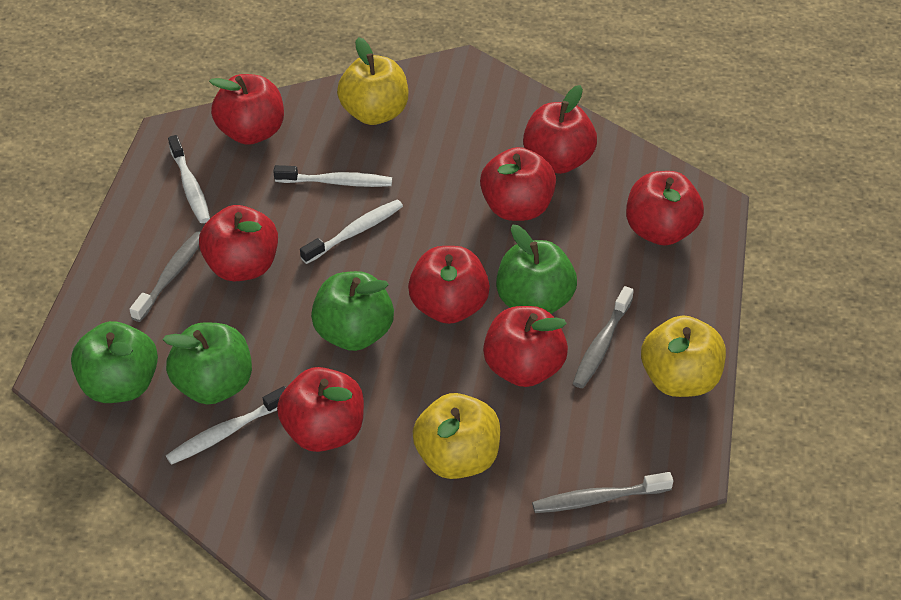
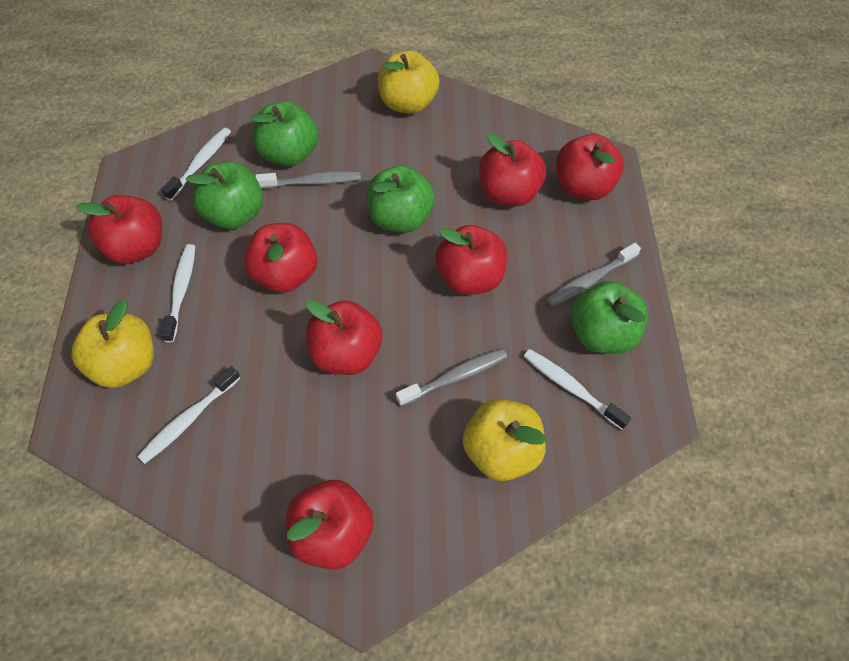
red apple: 8 -> 7

